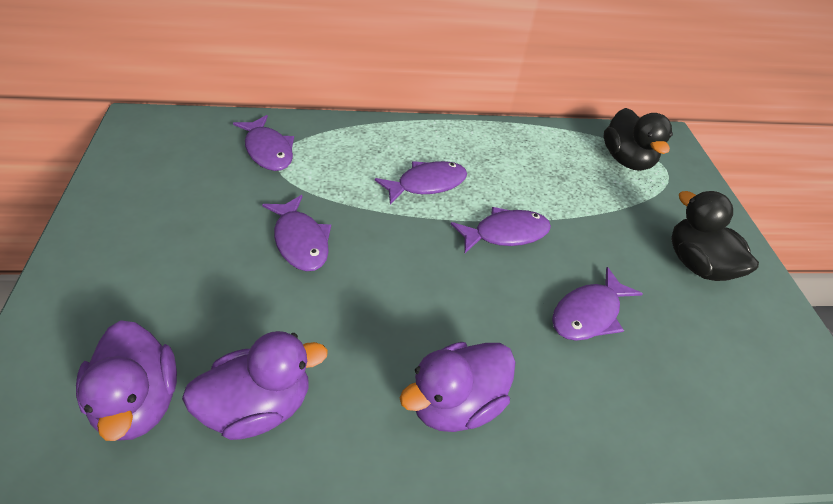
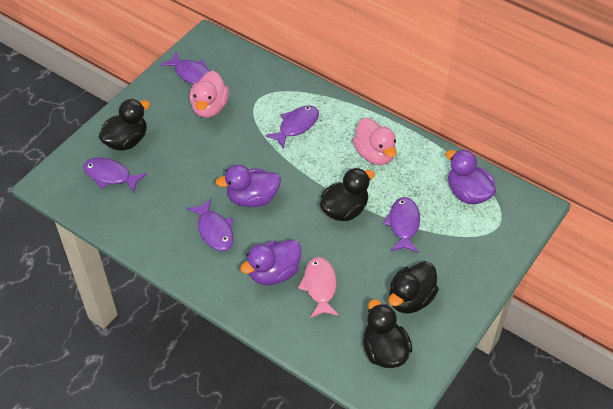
black duck: 2 -> 4
pink duck: 0 -> 2
pink fish: 0 -> 1

